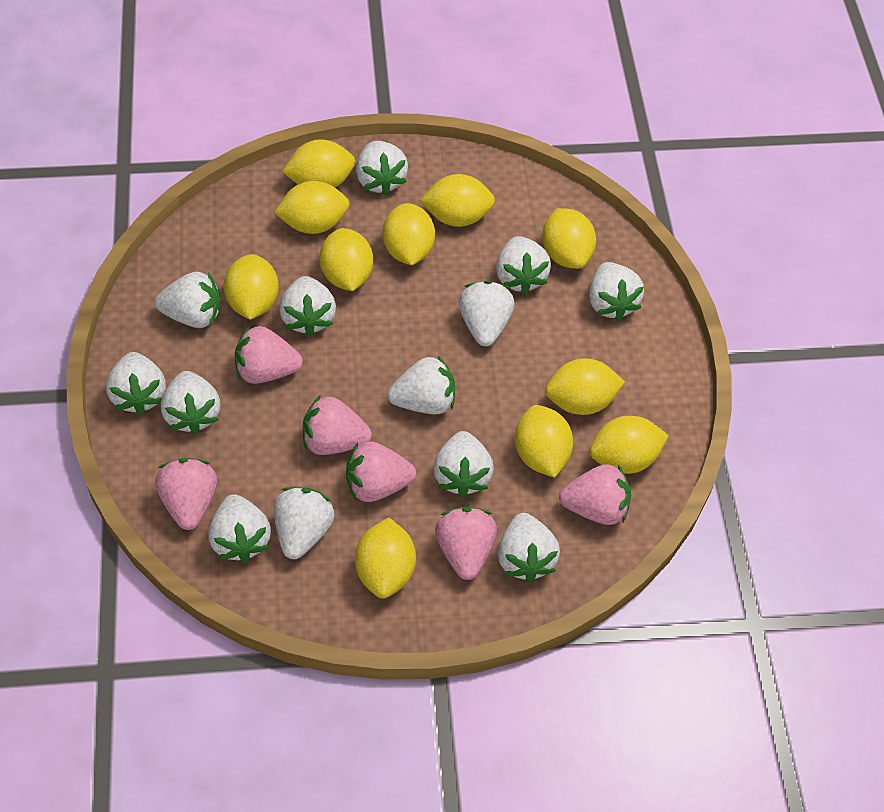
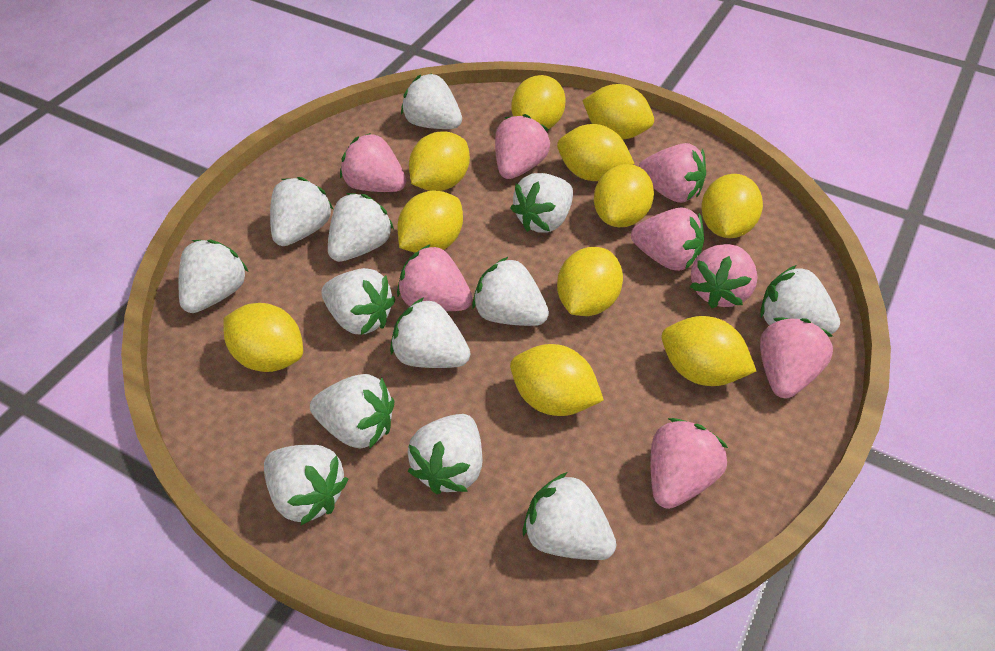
pink strawberry: 6 -> 8

